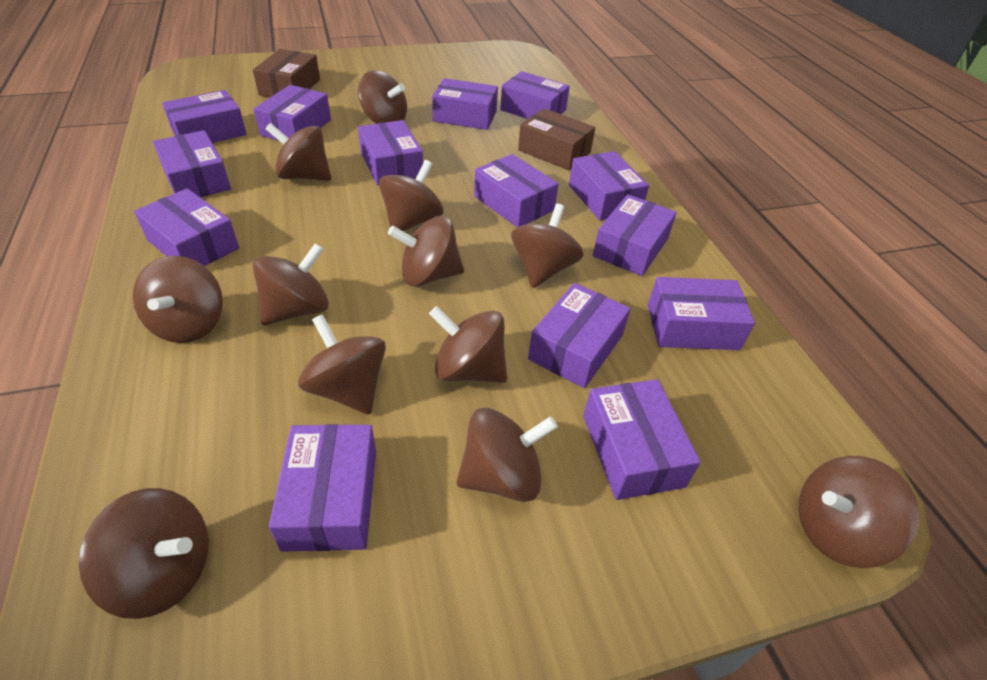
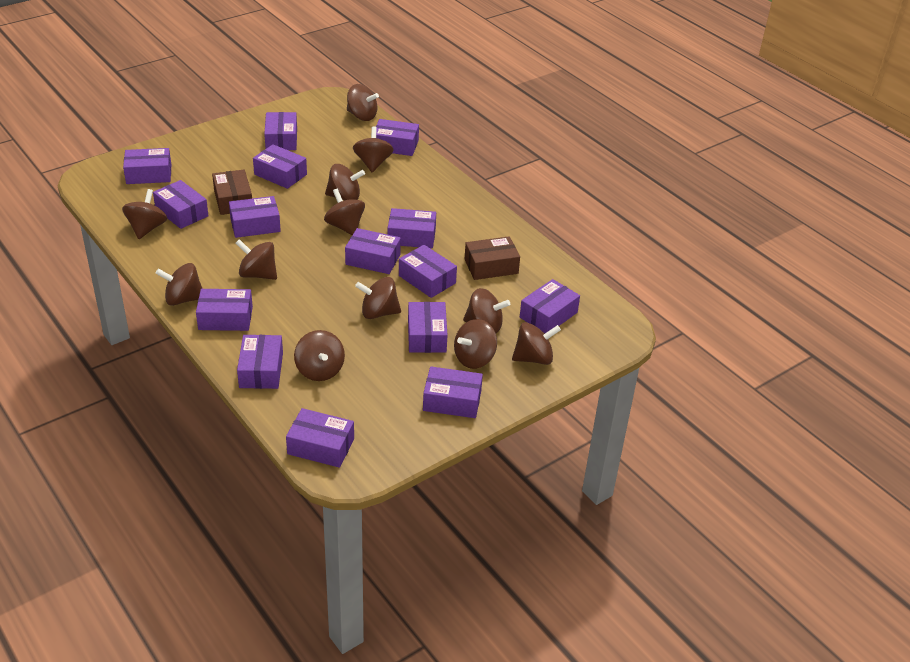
purple box: 14 -> 15

